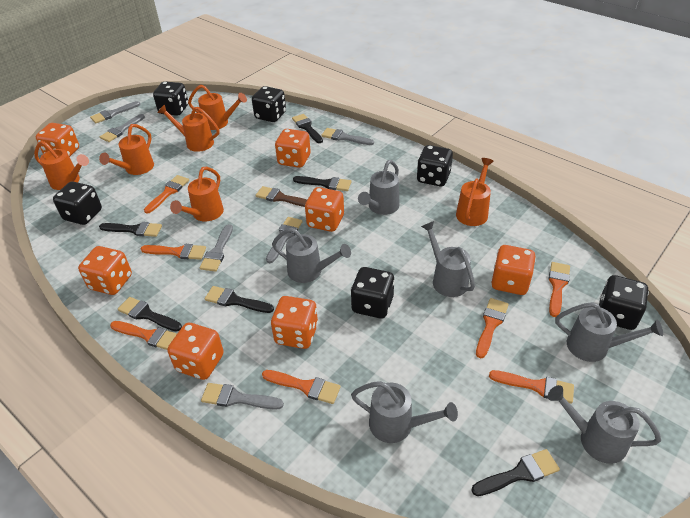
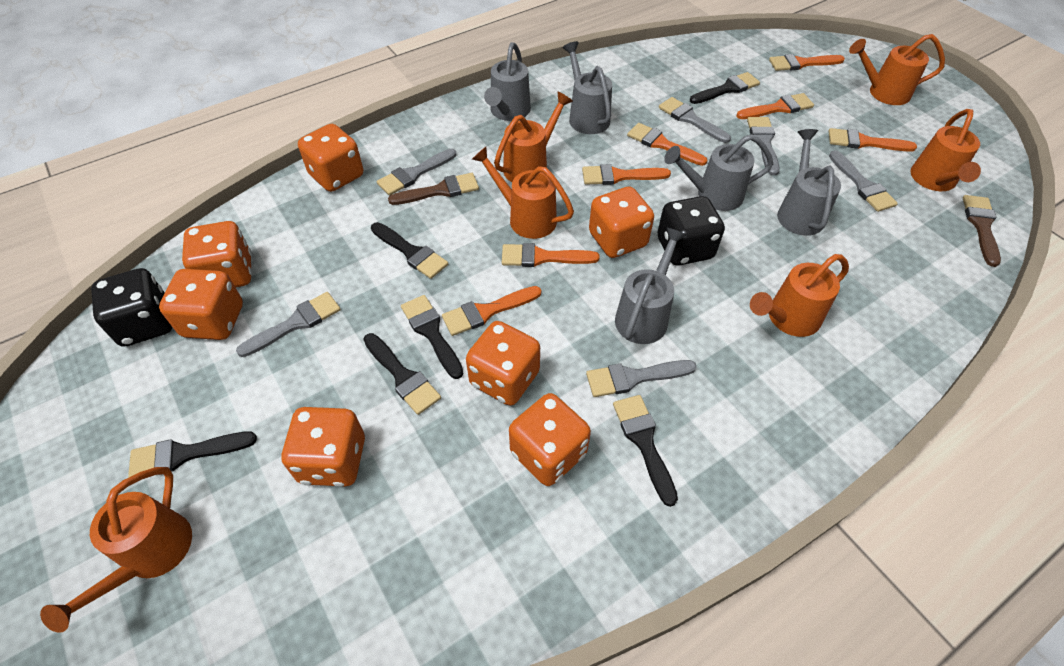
black dice: 6 -> 2
brown brush: 1 -> 2
grey watering can: 6 -> 5

